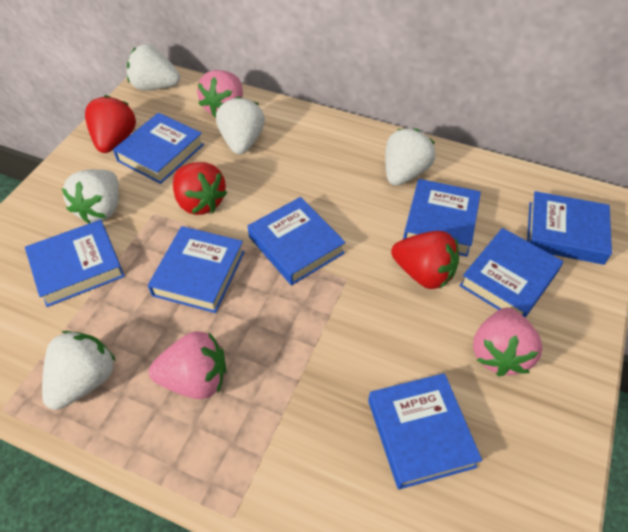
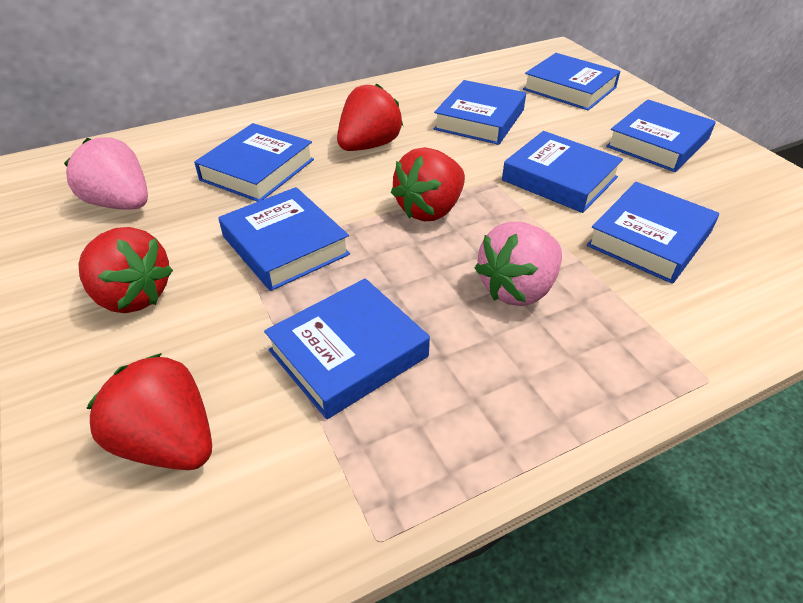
pink strawberry: 3 -> 2
red strawberry: 3 -> 4
white strawberry: 5 -> 0

